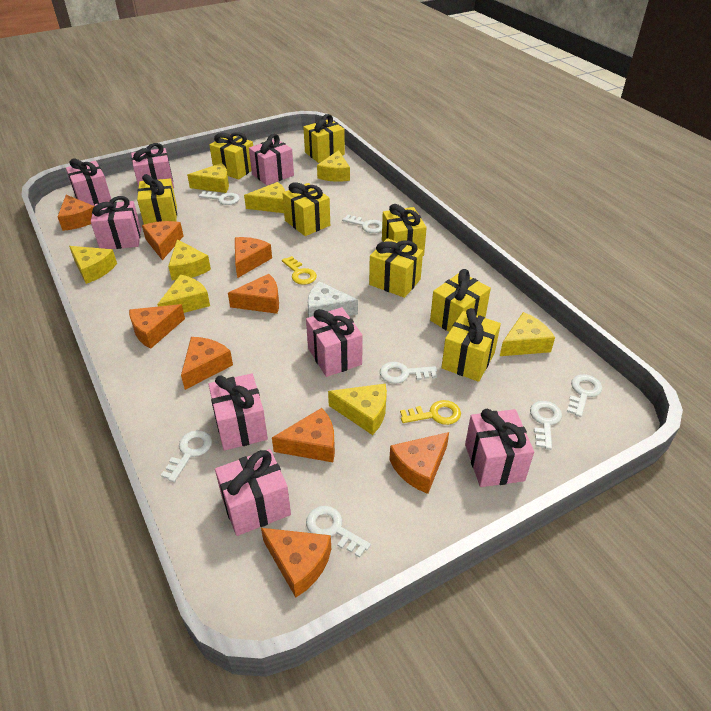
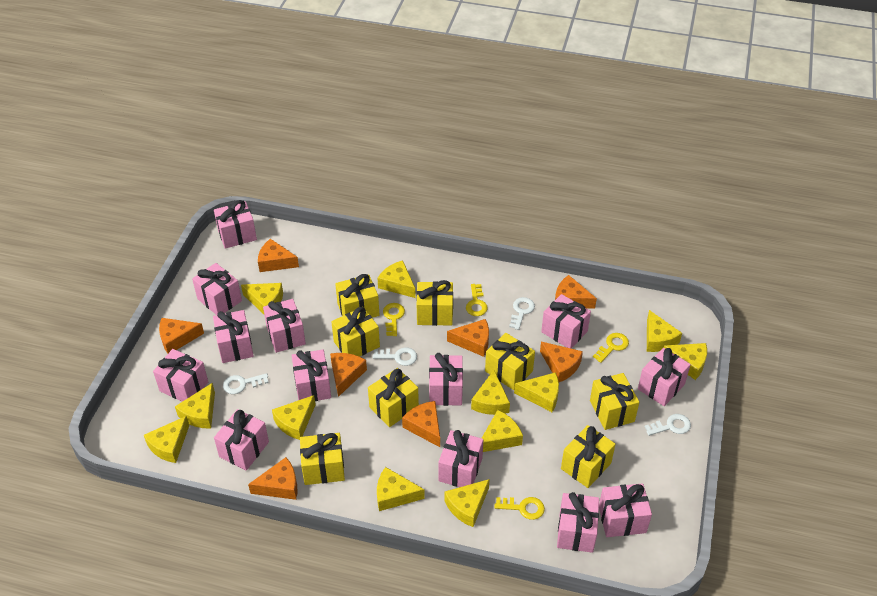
orange cheese: 9 -> 8
pink gift: 8 -> 13
white cheese: 1 -> 0
white key: 7 -> 4
yellow cheese: 8 -> 12
yellow key: 2 -> 4

